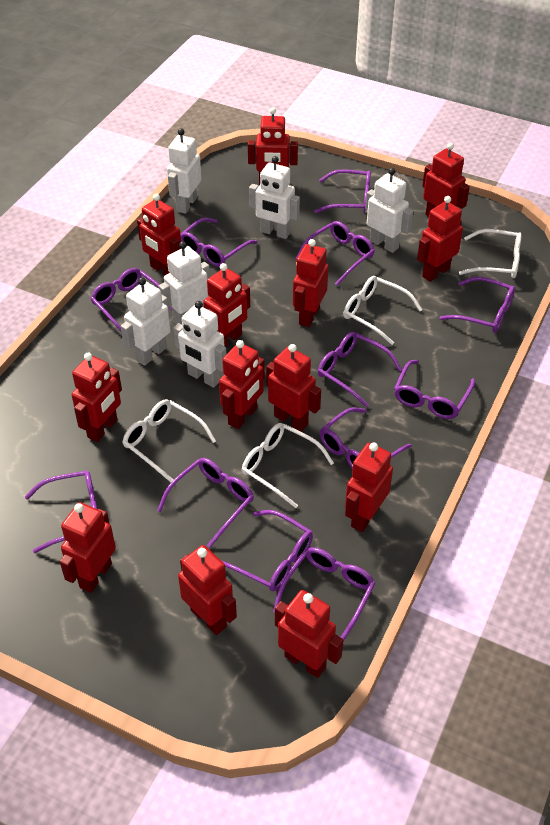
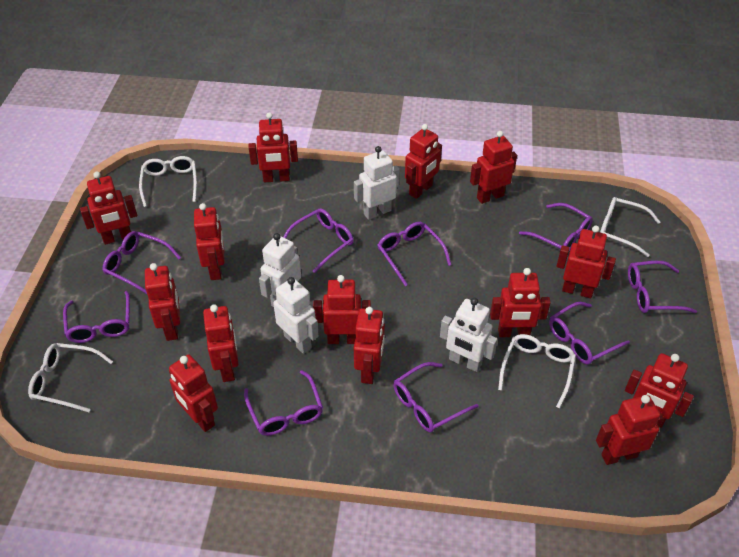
purple glasses: 12 -> 9
red robot: 13 -> 14
white robot: 6 -> 4

